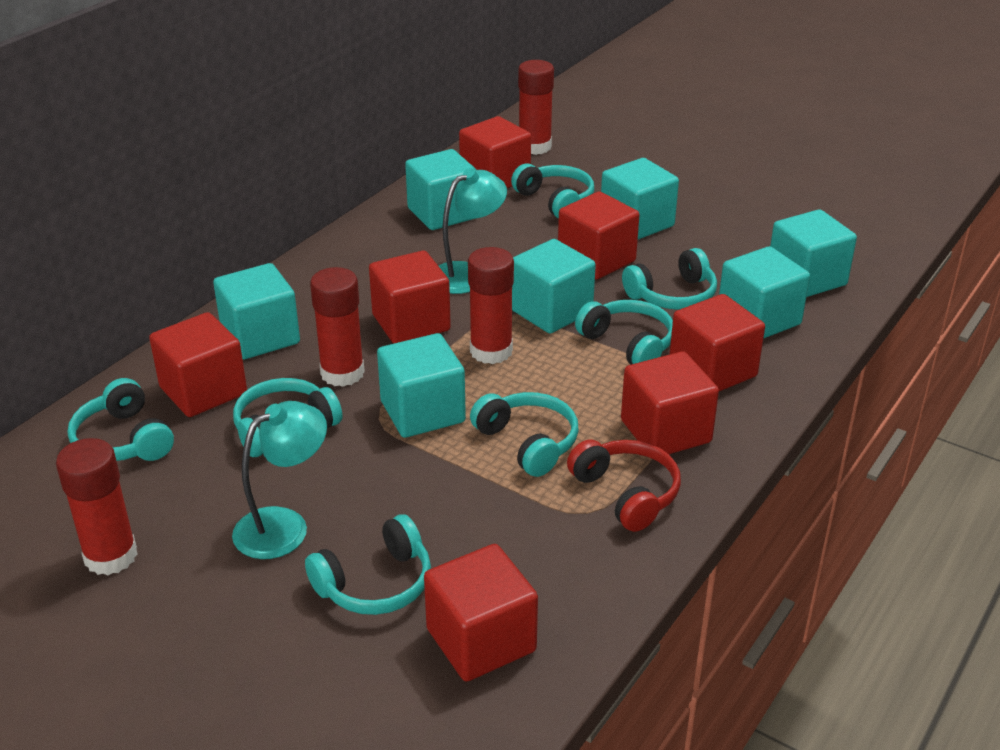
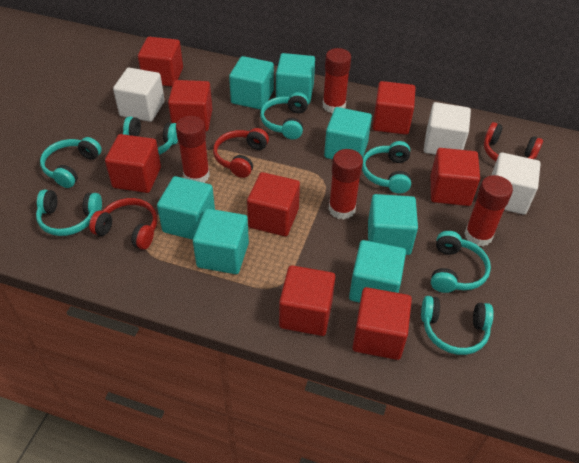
red cube: 7 -> 8
red headphones: 1 -> 3
turquoise lamp: 2 -> 0
white cube: 0 -> 3

